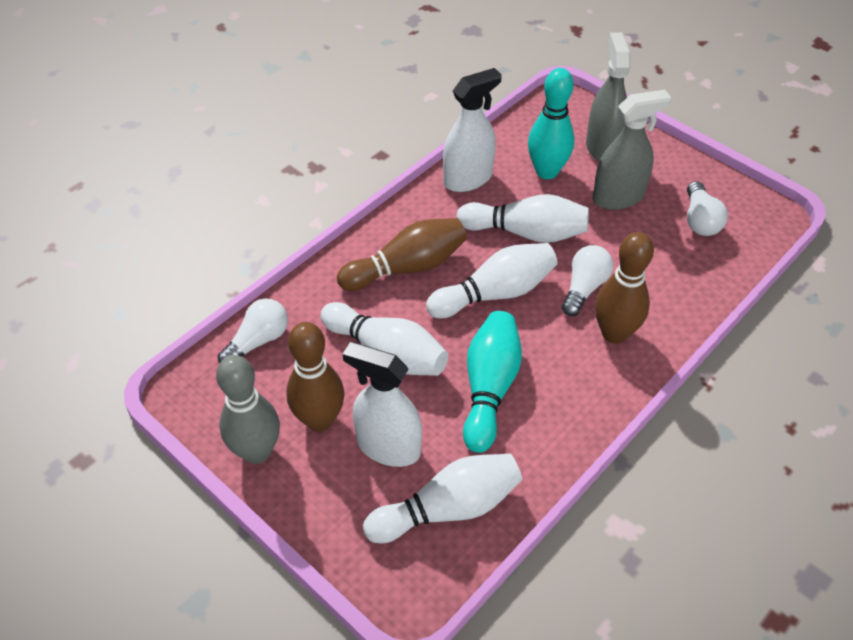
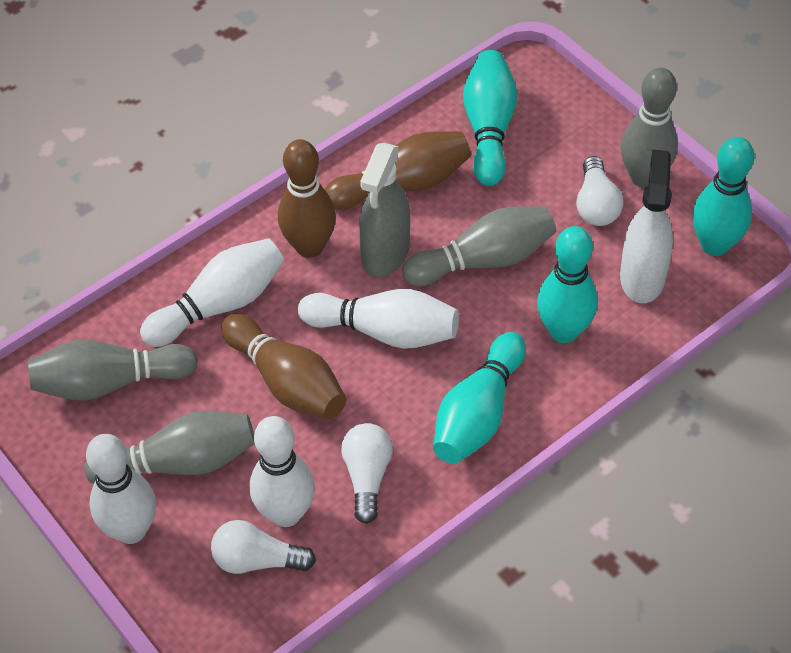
grey bowling pin: 1 -> 4
grey spray bottle: 2 -> 1
turquoise bowling pin: 2 -> 4
white spray bottle: 2 -> 1

